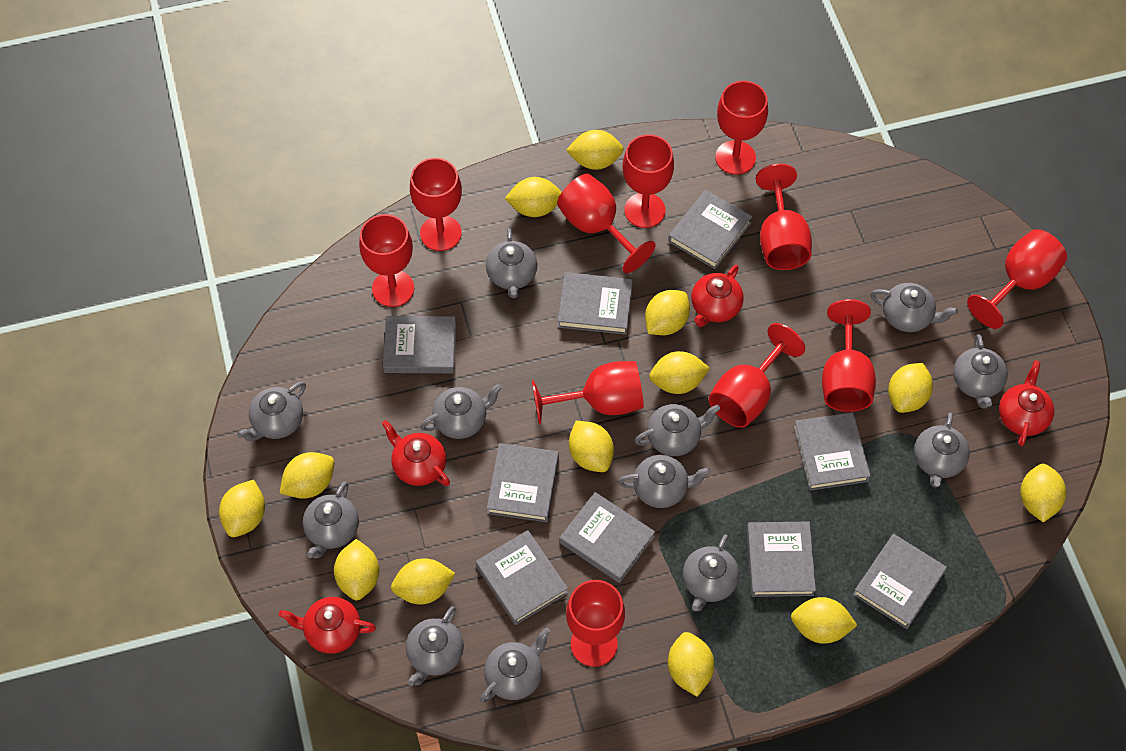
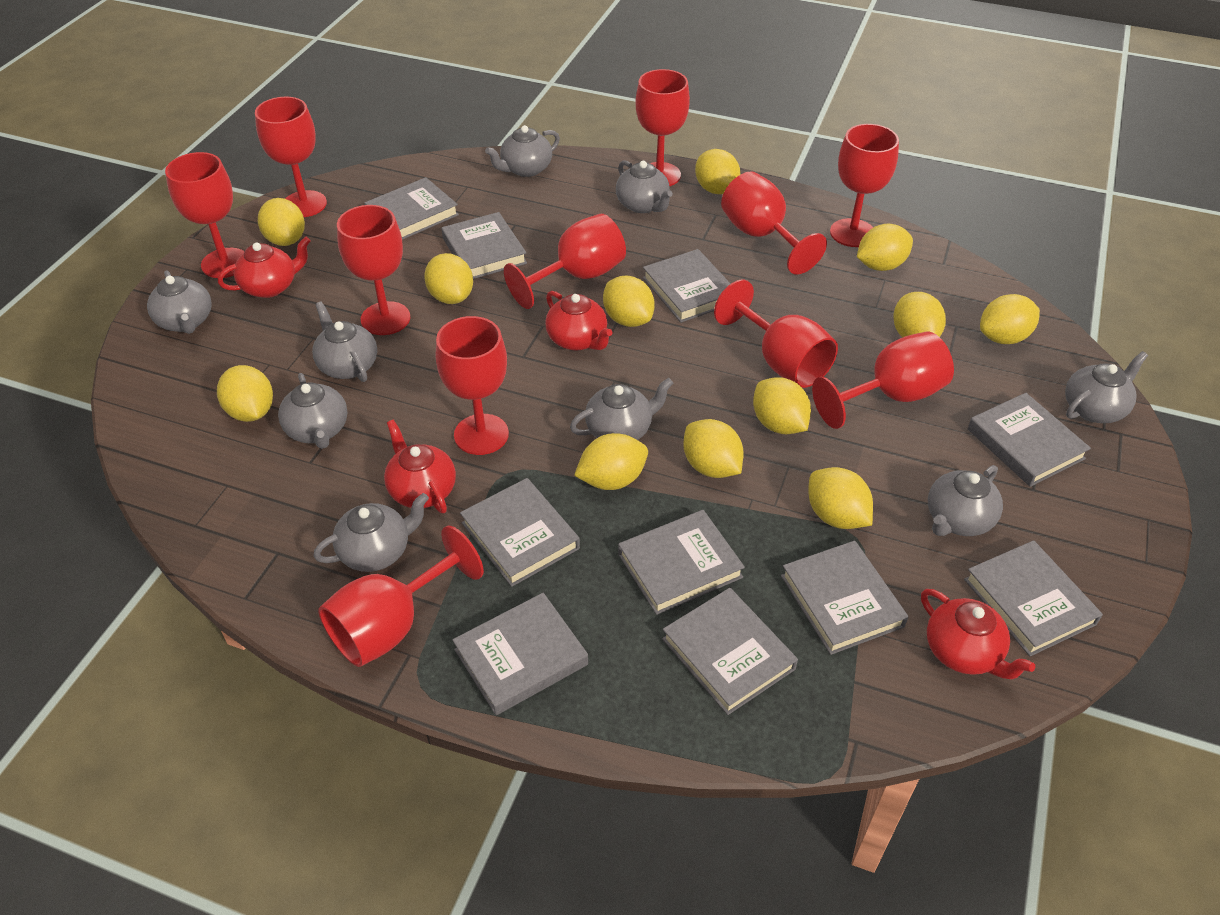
grey book: 9 -> 10
grey teapot: 12 -> 9
yellow lemon: 13 -> 12

